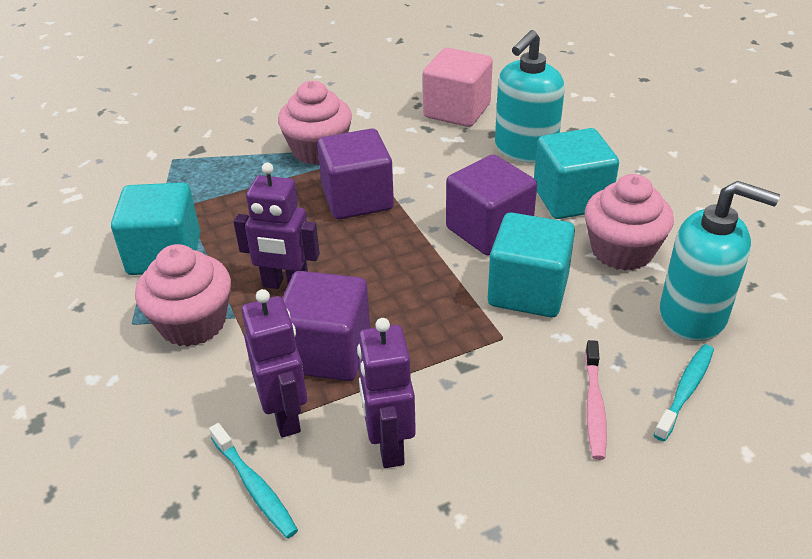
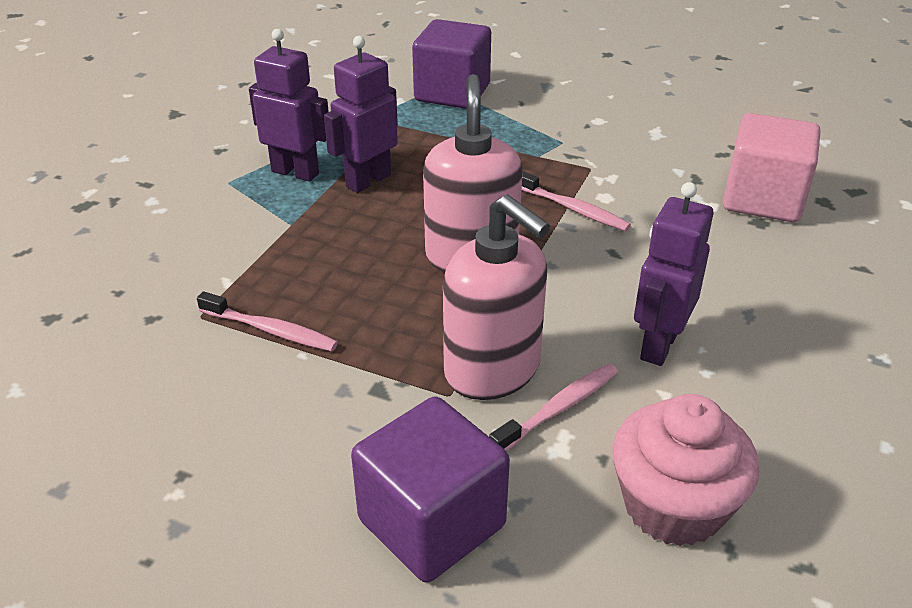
pink cupcake: 3 -> 1
pink soap dispenser: 0 -> 2
pink toothbrush: 1 -> 3
purple cube: 3 -> 2
turquoise cube: 3 -> 0
turquoise soap dispenser: 2 -> 0
turquoise toothbrush: 2 -> 0

